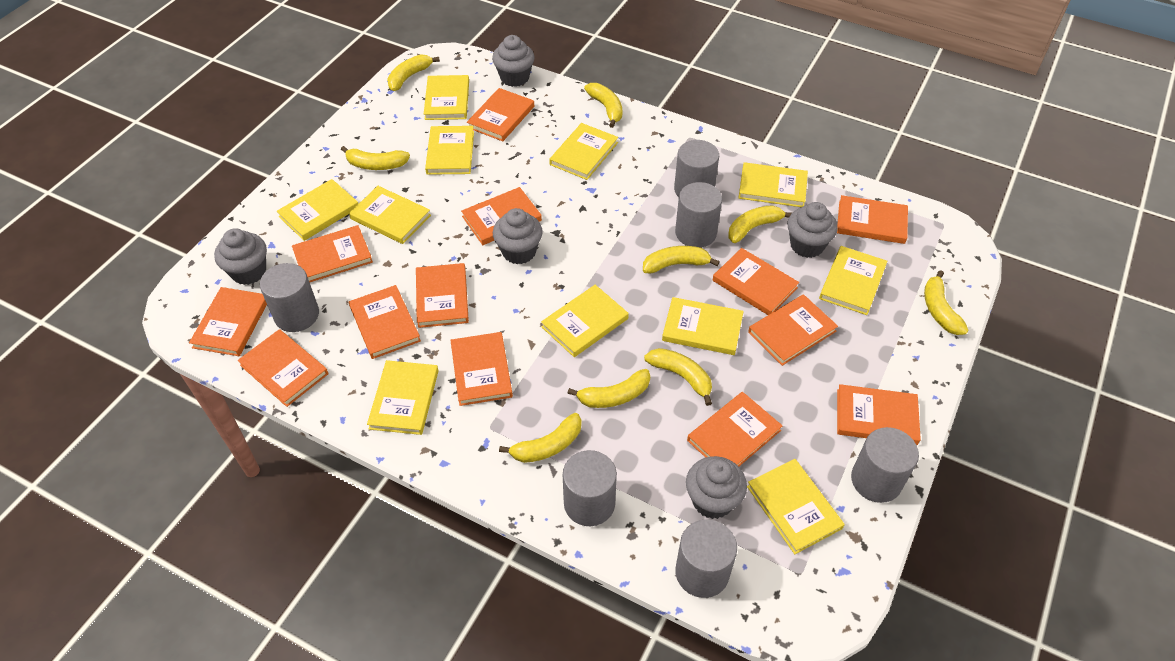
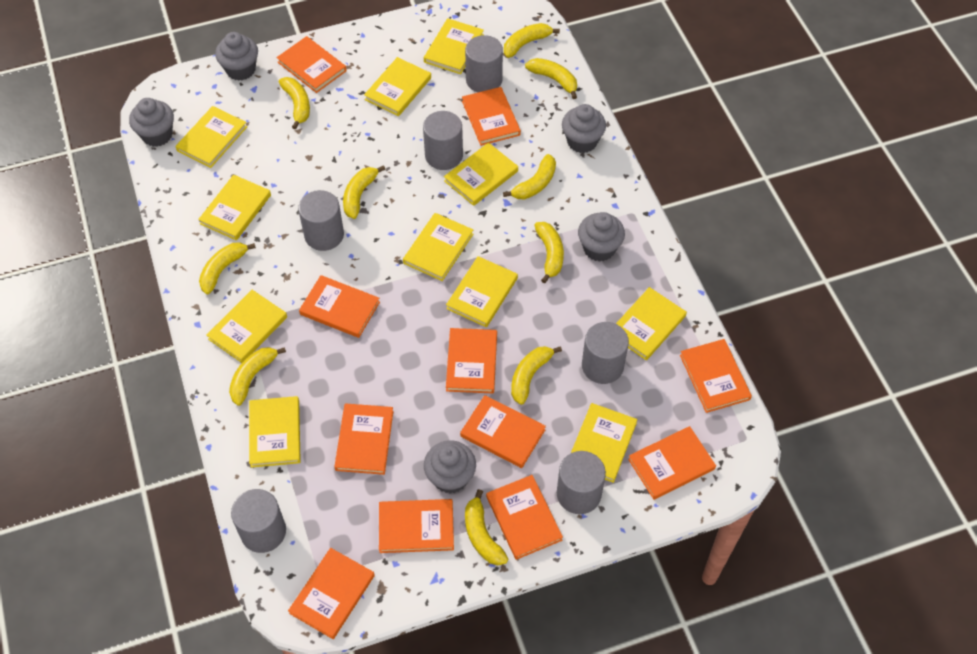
orange book: 13 -> 11
yellow banana: 9 -> 10

